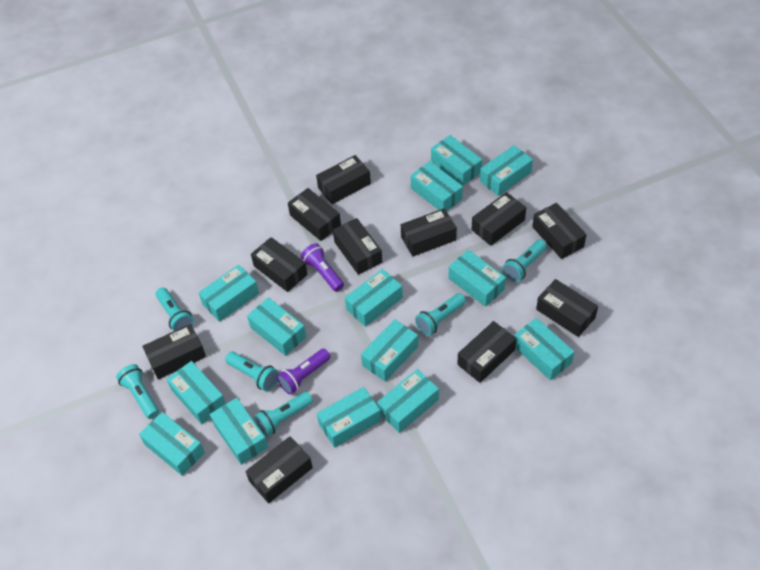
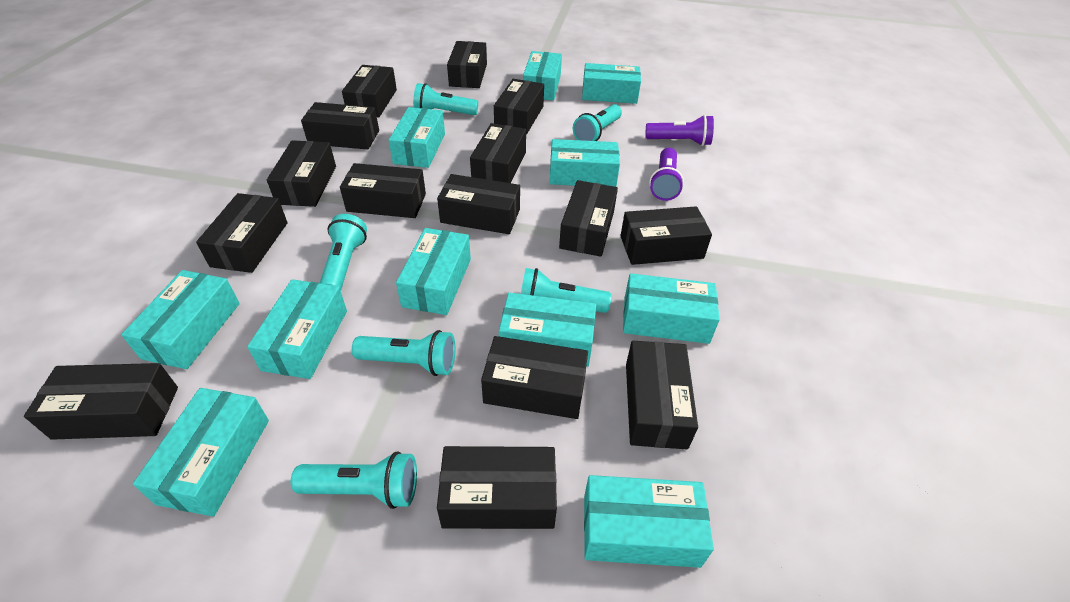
black box: 11 -> 15
turquoise box: 14 -> 11

